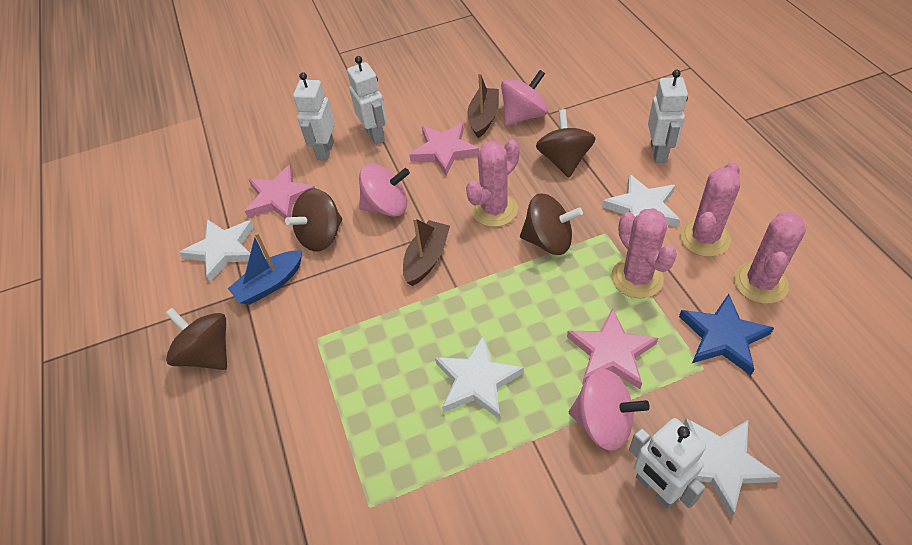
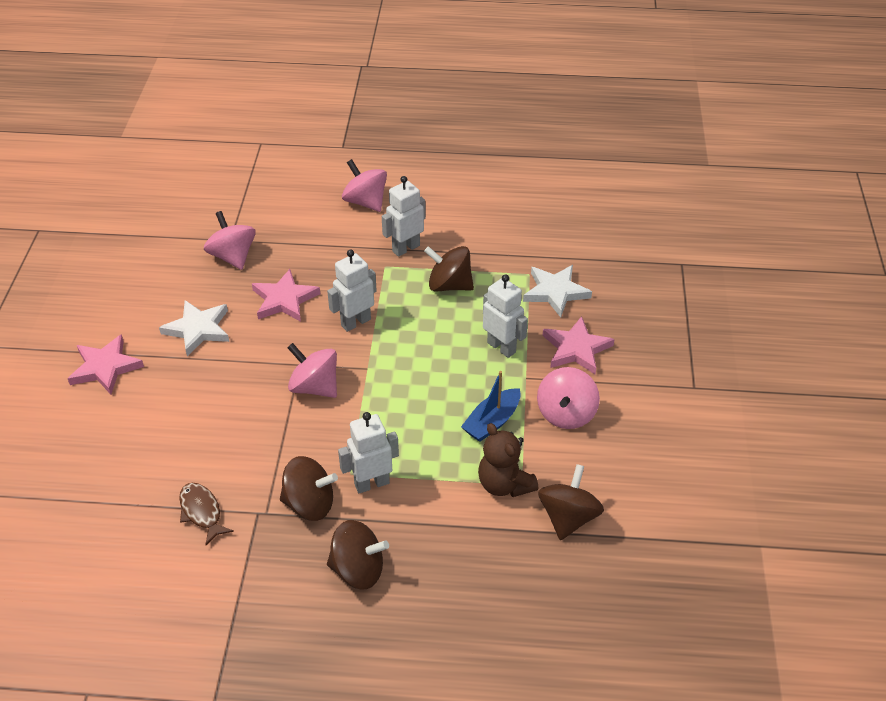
blue star: 1 -> 0
brown boat: 2 -> 0
brown fish: 0 -> 1
brown teddy bear: 0 -> 1
pink cactus: 4 -> 0
pink spinning top: 3 -> 4
white star: 4 -> 2

